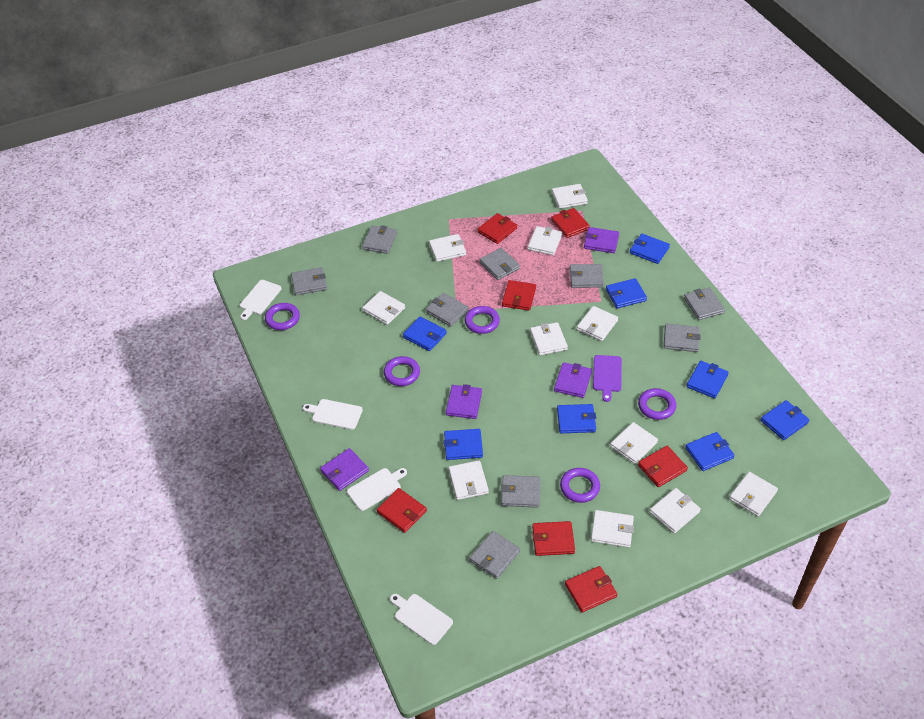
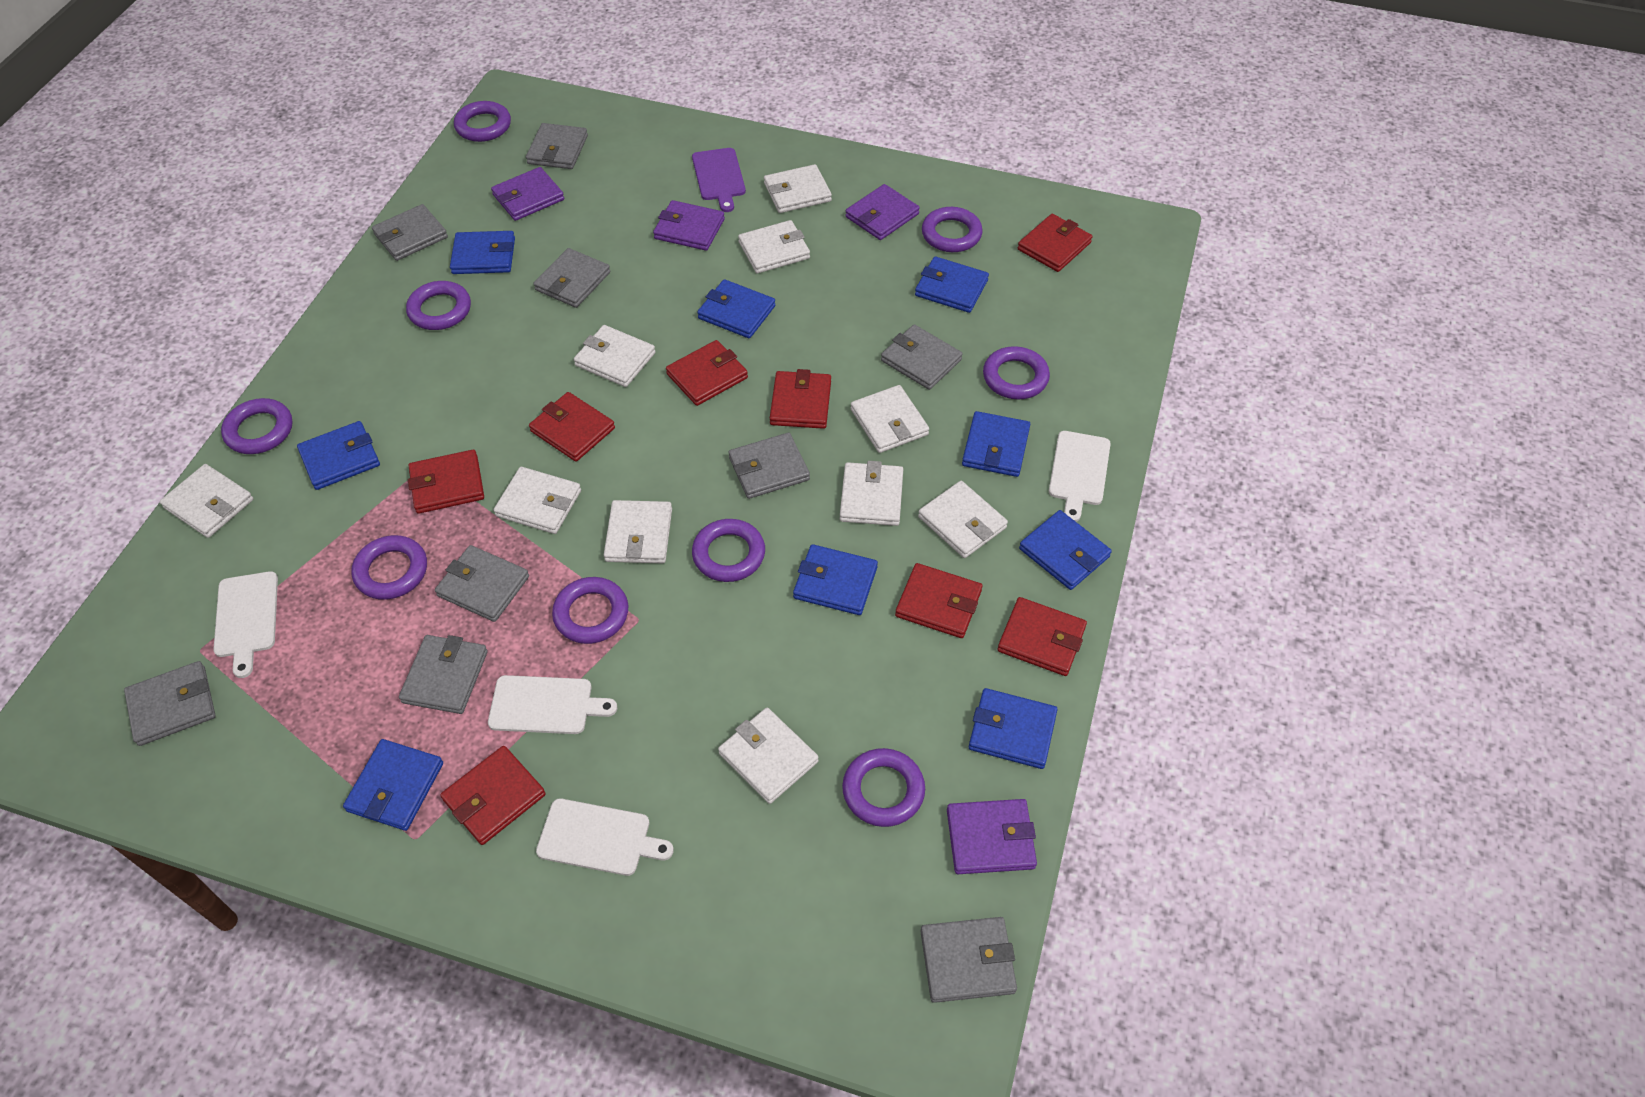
blue wallet: 8 -> 9
purple ring: 5 -> 9
red wallet: 7 -> 8
white wallet: 11 -> 10

